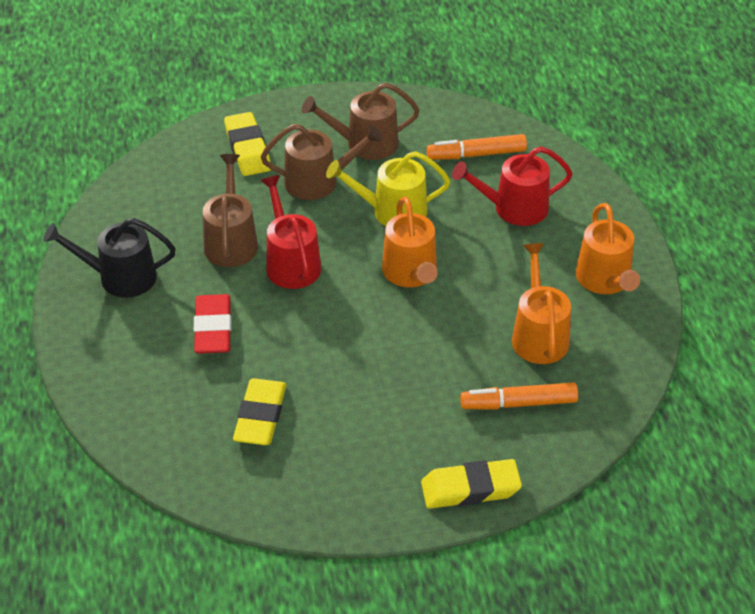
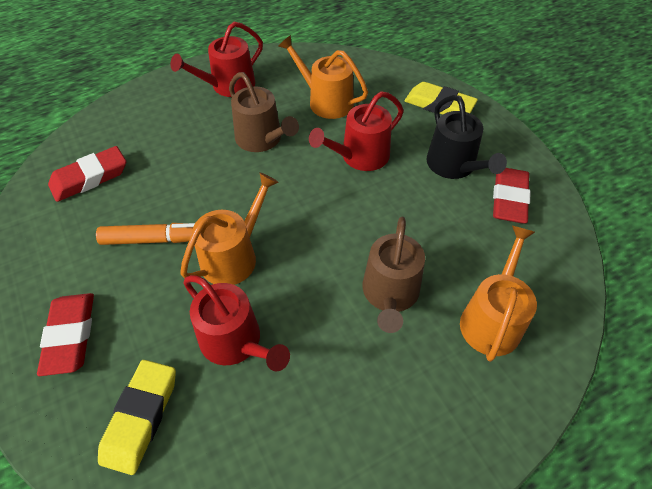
brown watering can: 3 -> 2
orange marker: 2 -> 1
red eraser: 1 -> 3
red watering can: 2 -> 3
yellow eraser: 3 -> 2
yellow watering can: 1 -> 0

